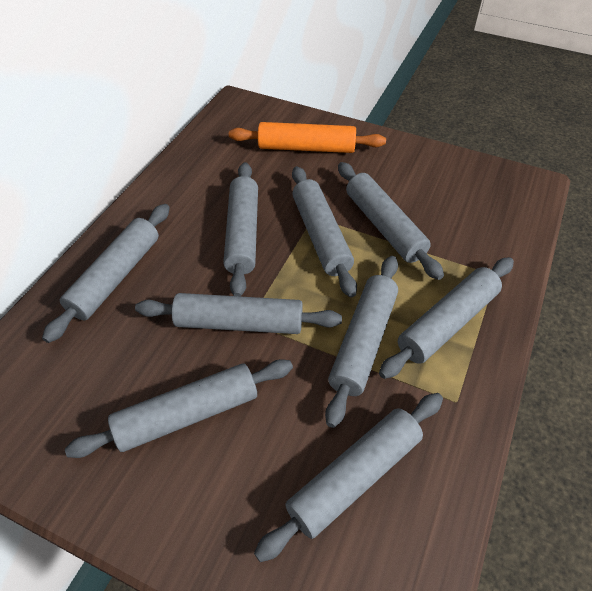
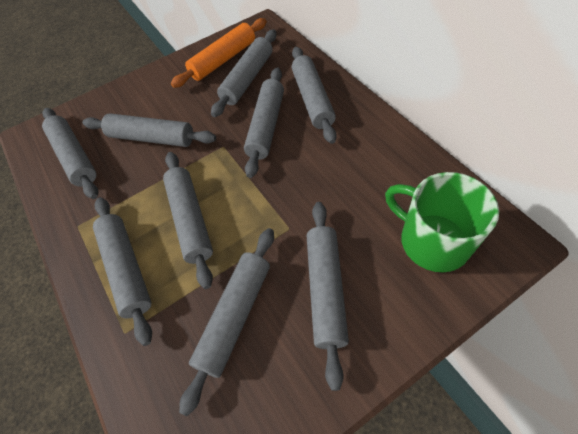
green mug: 0 -> 1

